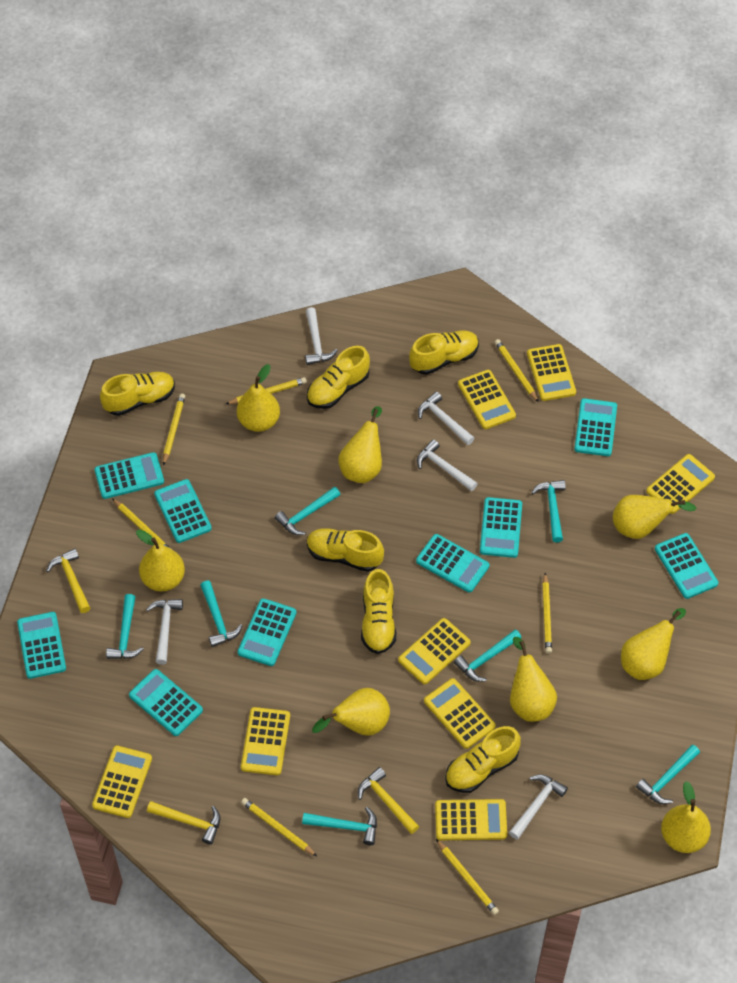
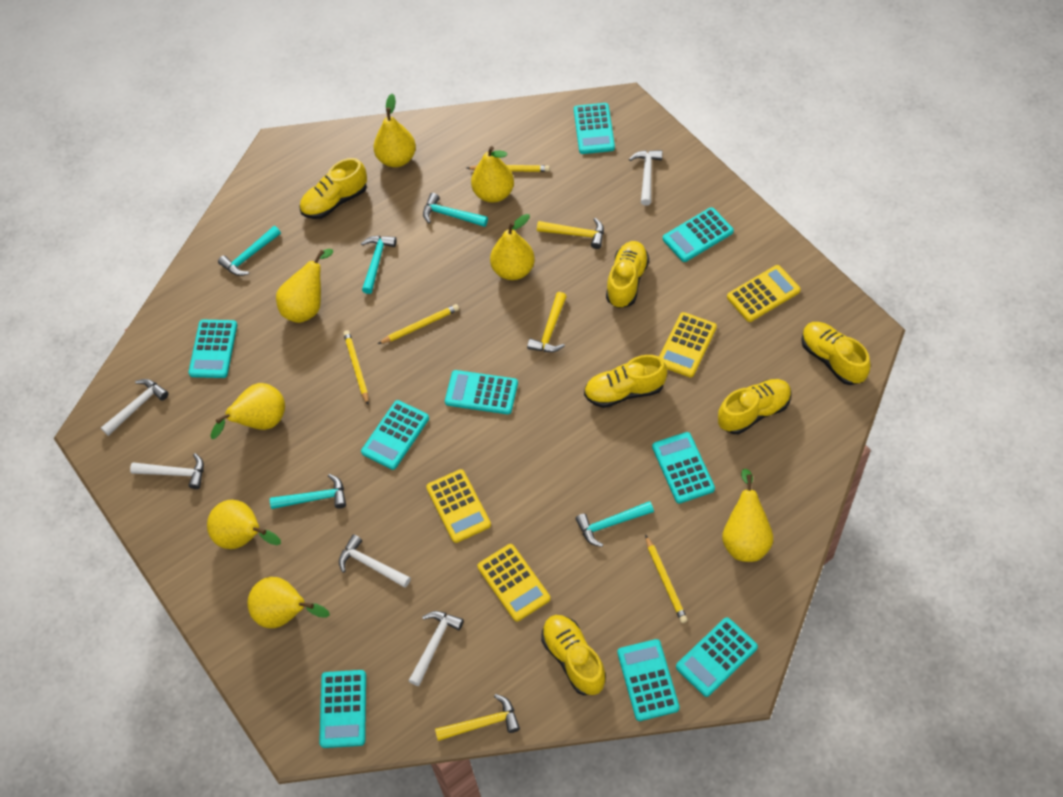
turquoise hammer: 7 -> 5
yellow calculator: 8 -> 4
yellow pencil: 7 -> 4

